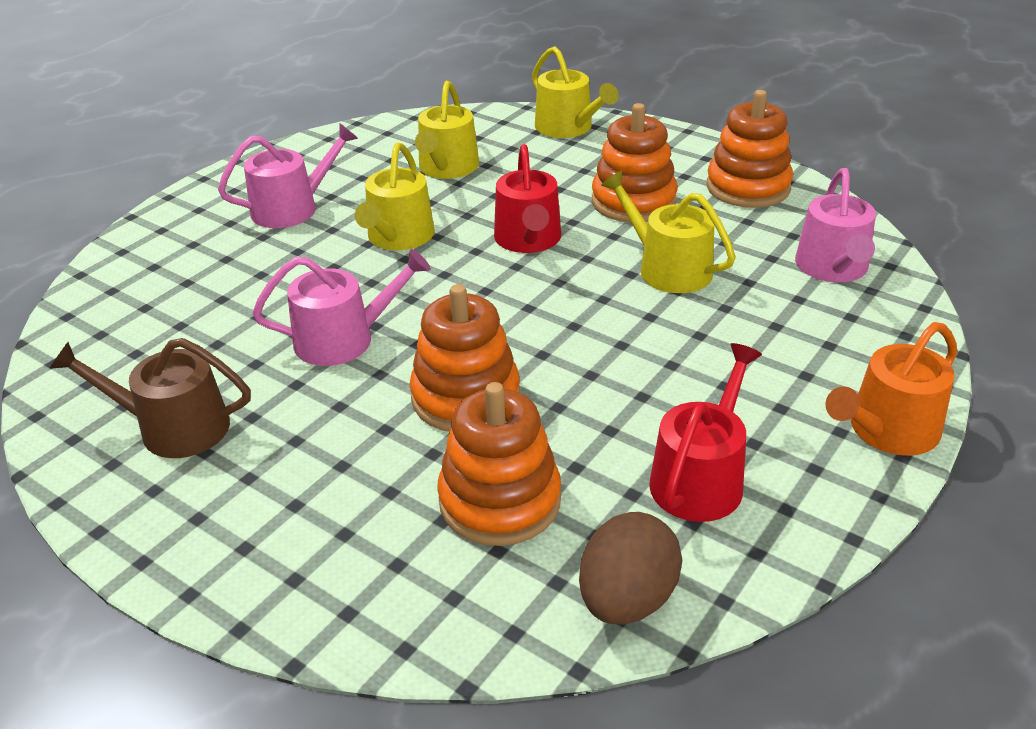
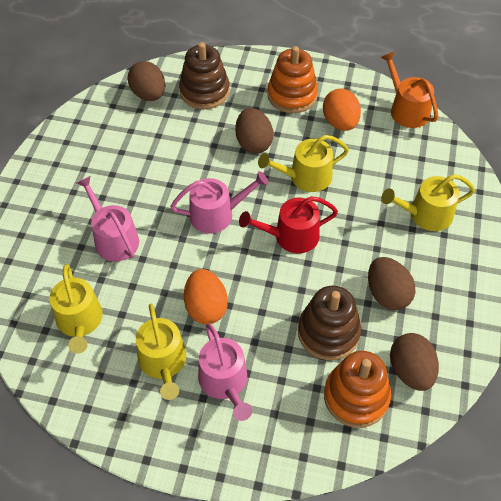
brown egg: 1 -> 4
brown stacking toy: 0 -> 2
brown watering can: 1 -> 0
orange egg: 0 -> 2
orange stacking toy: 4 -> 2
red watering can: 2 -> 1

